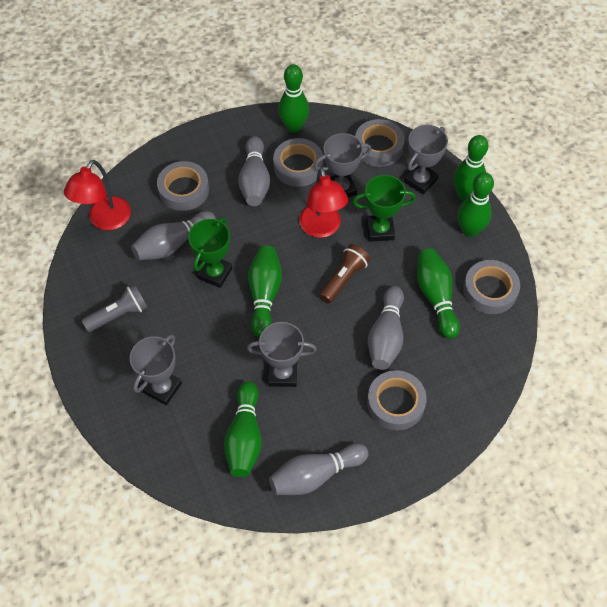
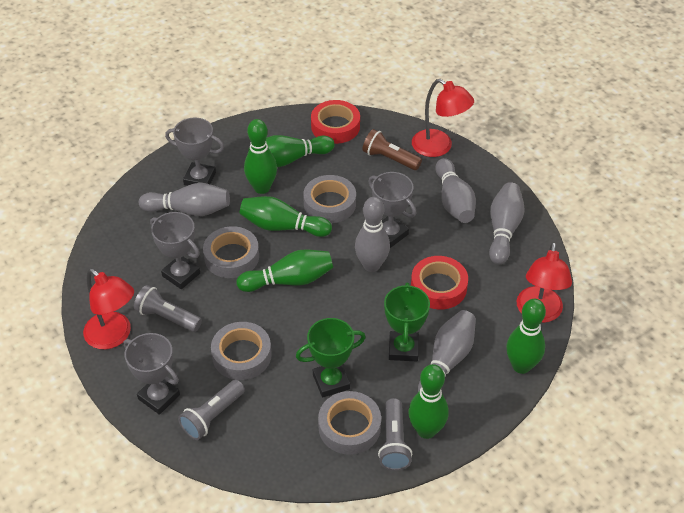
grey bowling pin: 4 -> 5
grey flashlight: 1 -> 3
grey tape: 5 -> 4
red lamp: 2 -> 3
red tape: 0 -> 2

